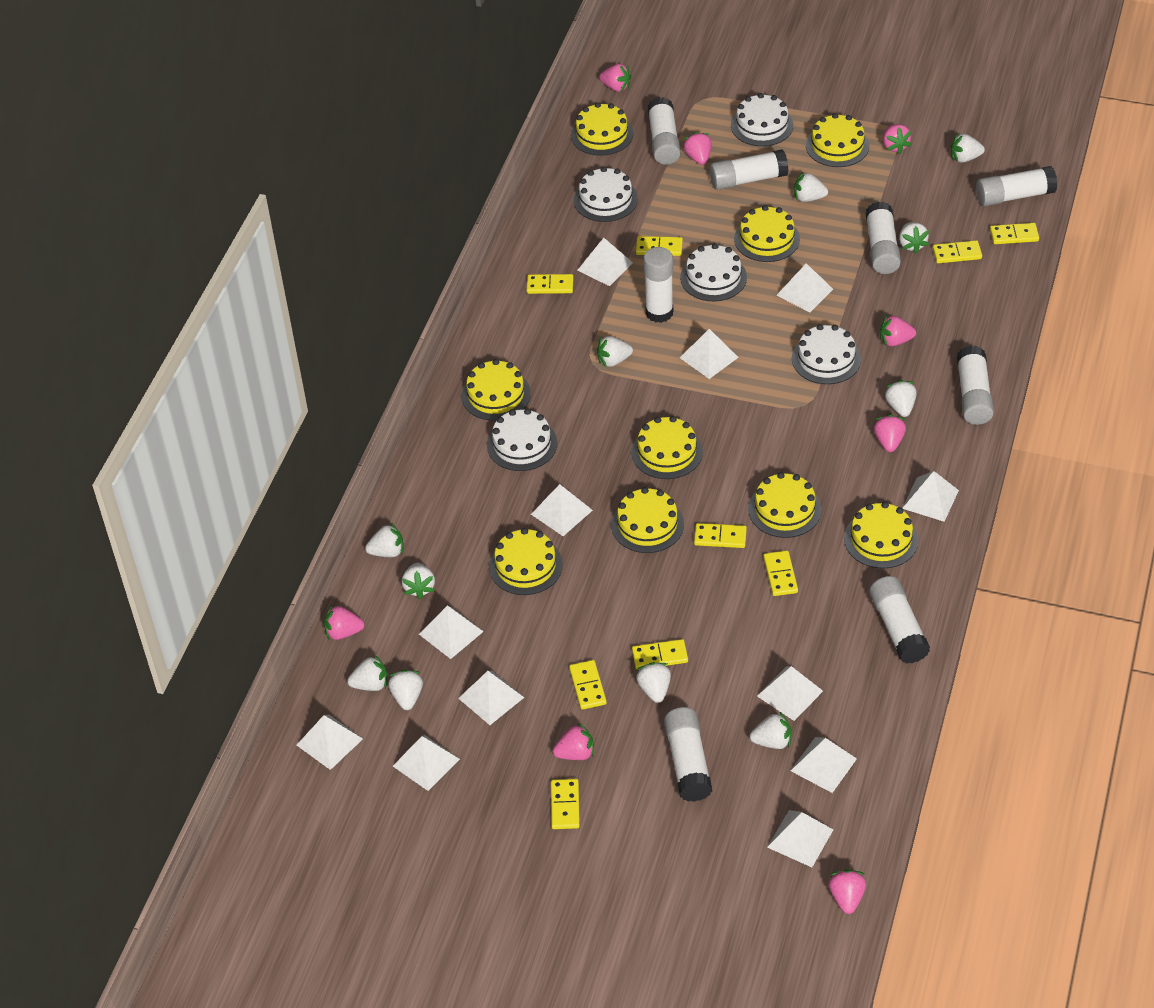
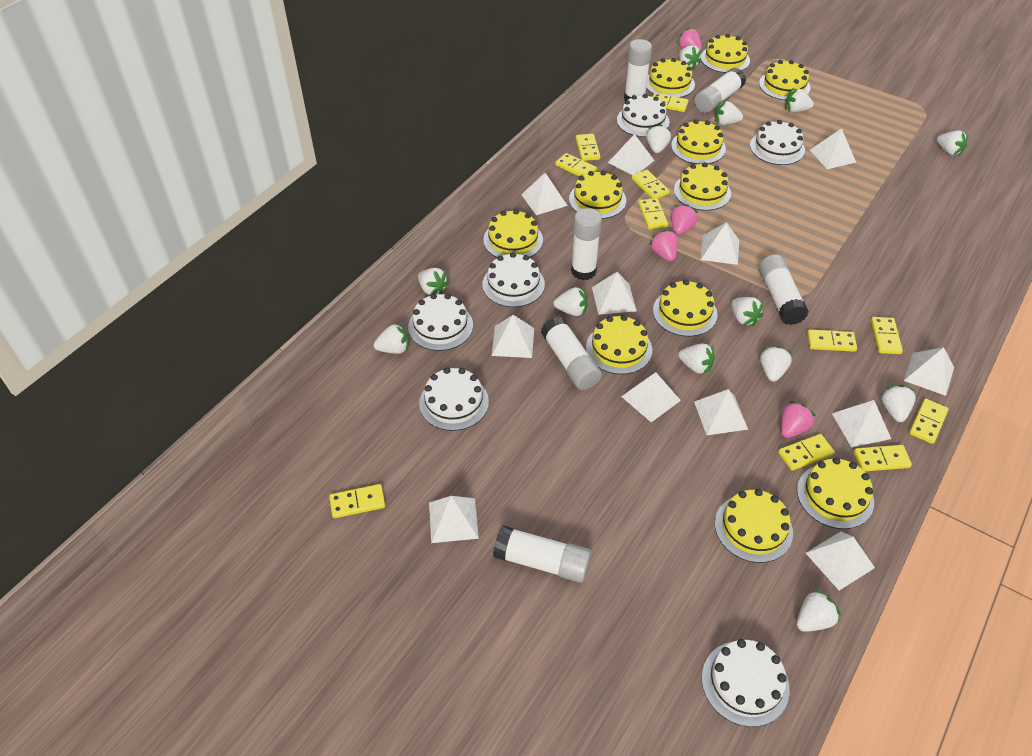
pink strawberry: 8 -> 4
white cake: 5 -> 6
white glue stick: 8 -> 6
white strawberry: 11 -> 13
yellow cake: 9 -> 11
yellow domino: 9 -> 11

